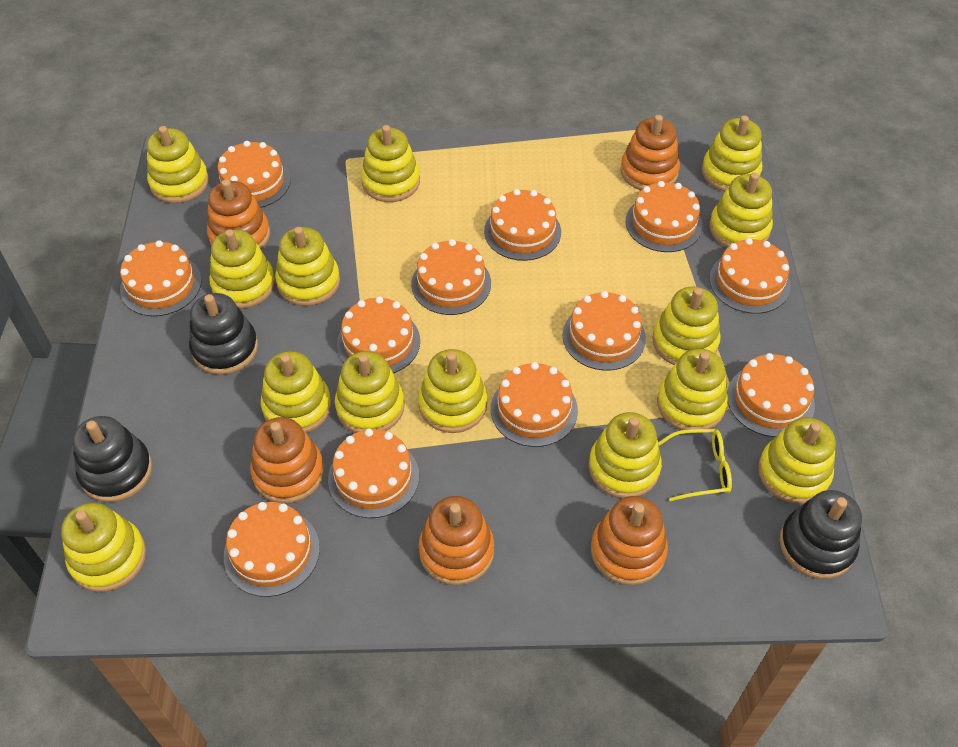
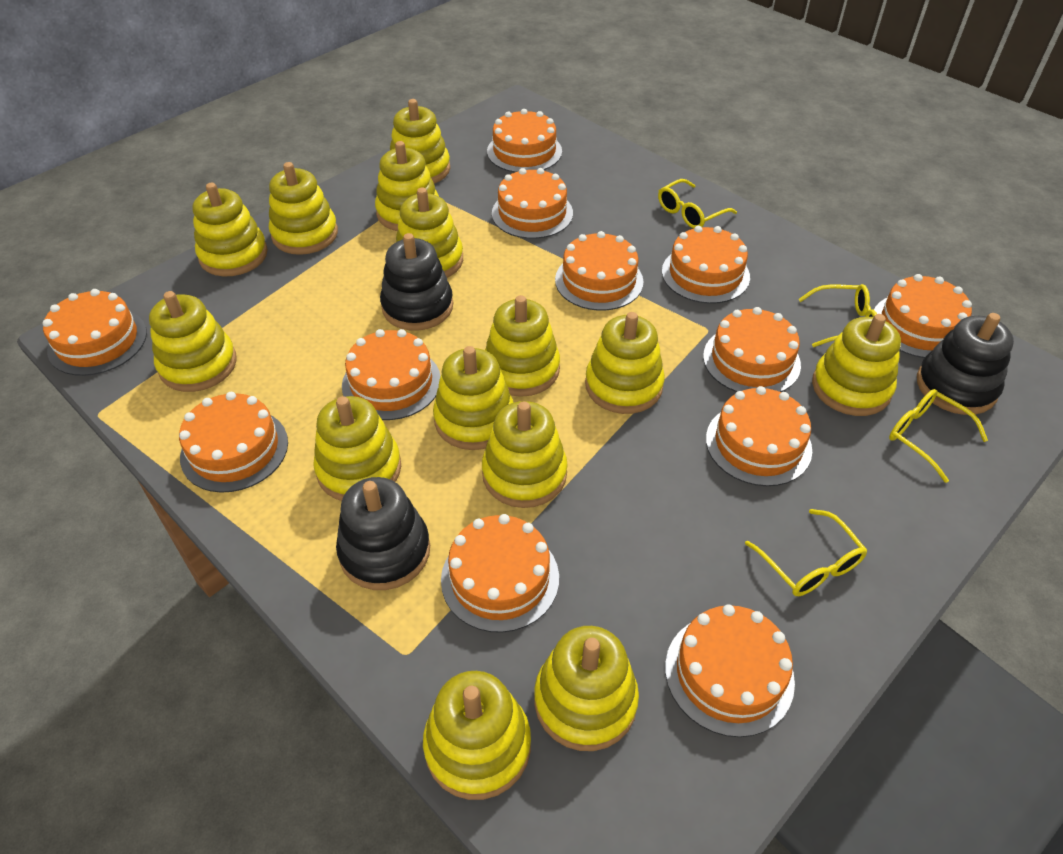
orange stacking toy: 5 -> 0
yellow glasses: 1 -> 4

